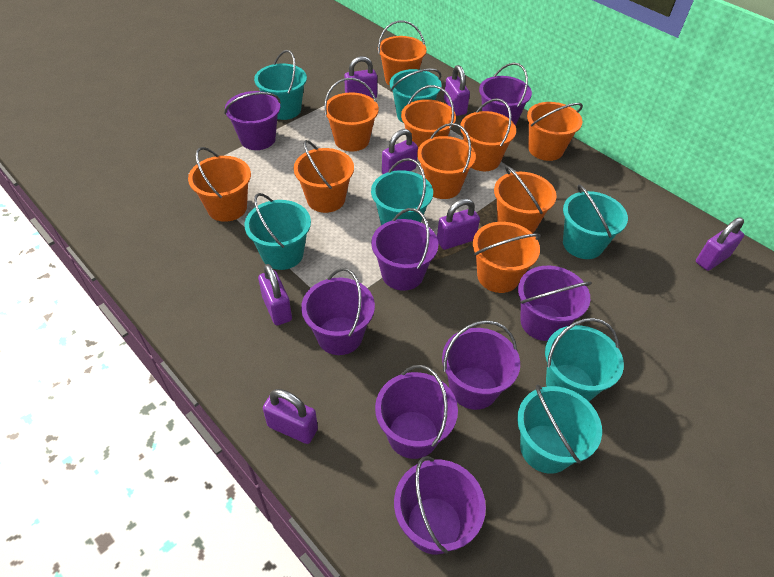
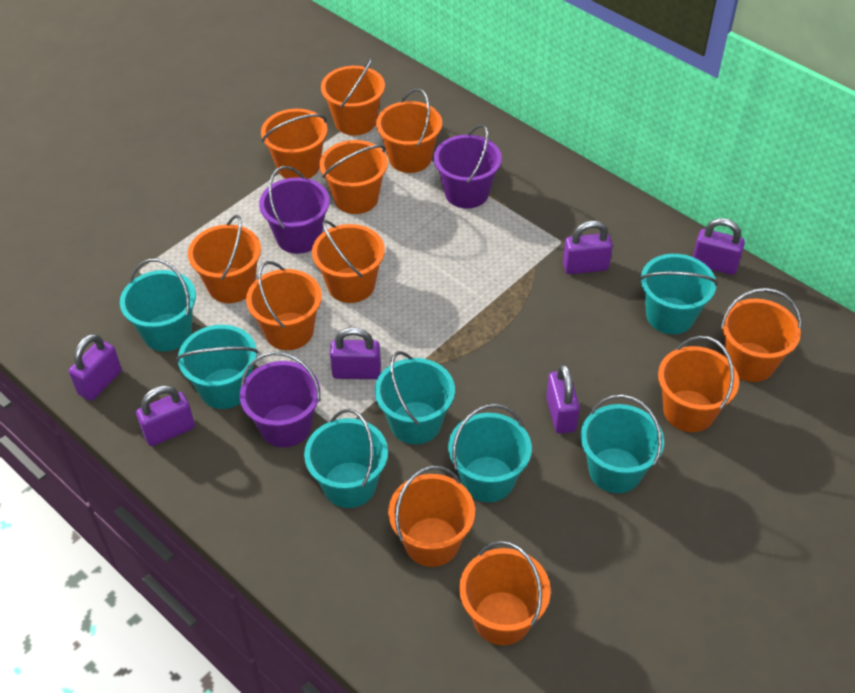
orange bucket: 10 -> 11
purple bucket: 8 -> 3
purple padlock: 7 -> 6

